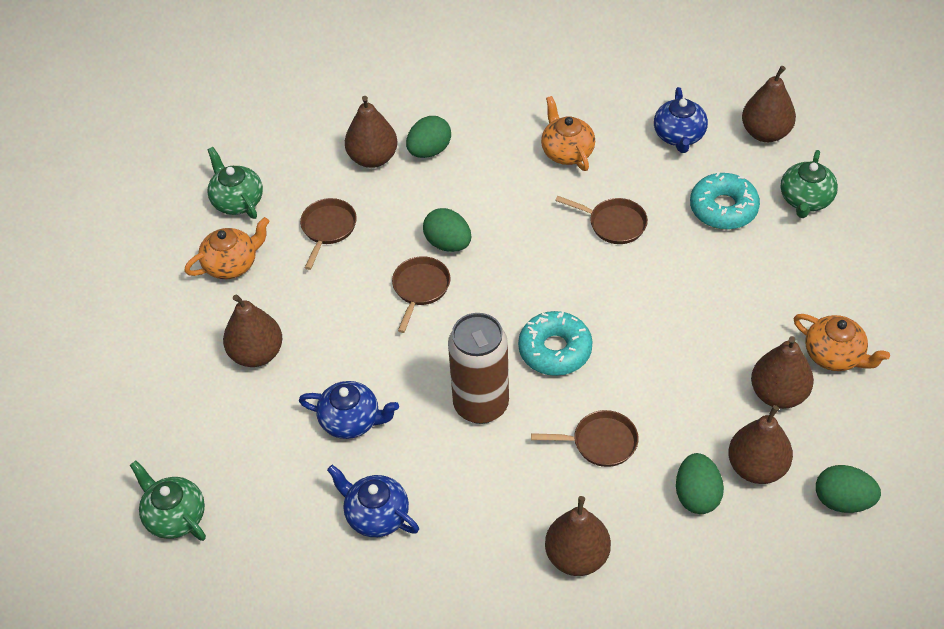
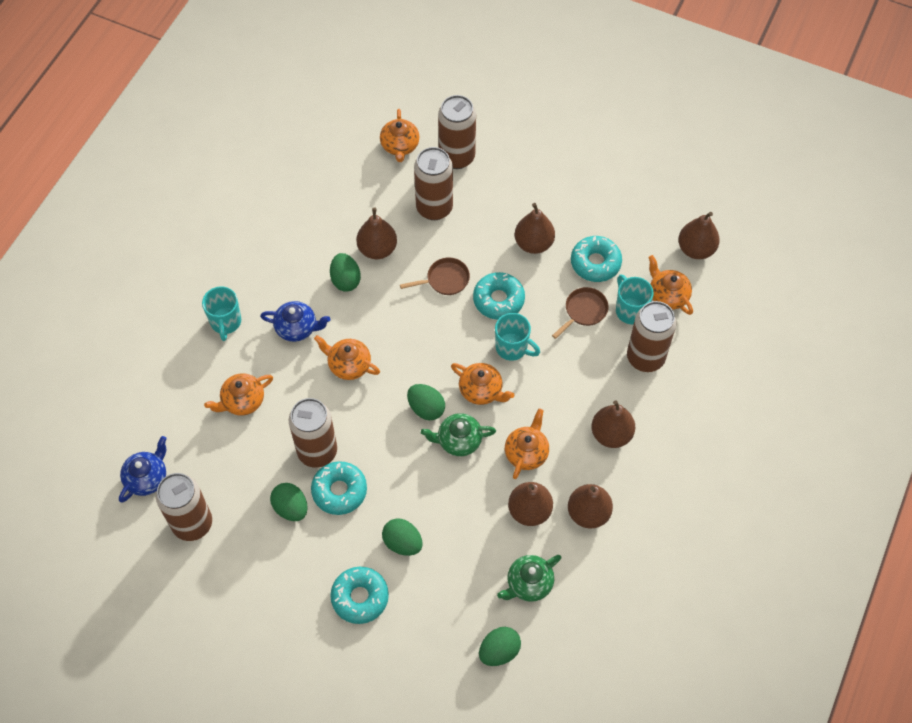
blue teapot: 3 -> 2
brown can: 1 -> 5
brown pan: 4 -> 2
green egg: 4 -> 5
green teapot: 3 -> 2
orange teapot: 3 -> 6
turquoise donut: 2 -> 4
turquoise mug: 0 -> 3

